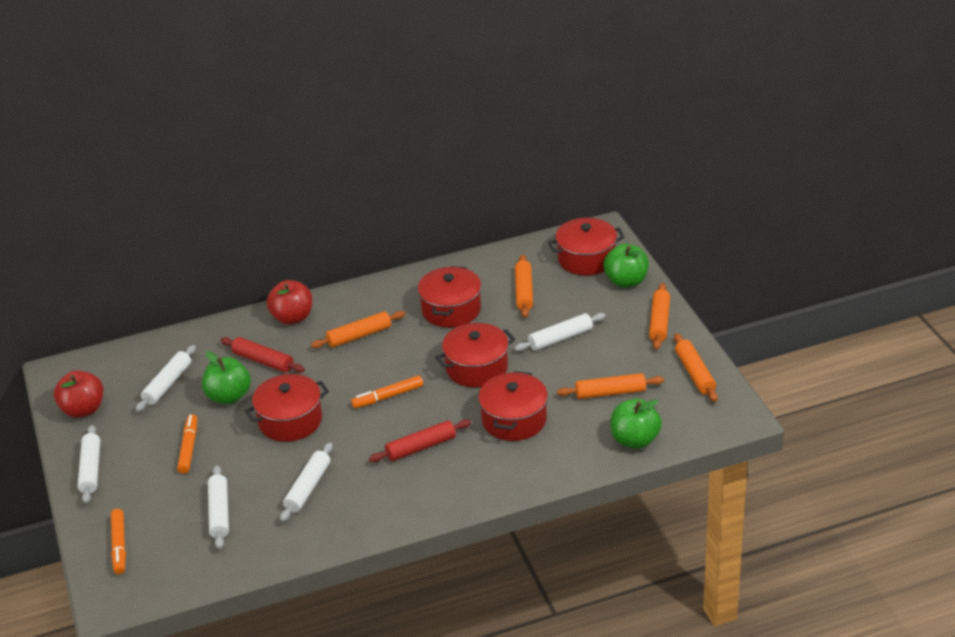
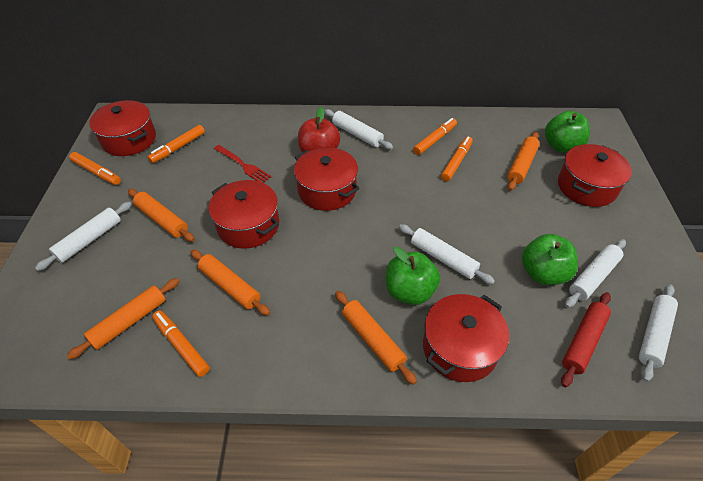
orange marker: 3 -> 5
red apple: 2 -> 1
red fork: 0 -> 1
red rolling pin: 2 -> 1

